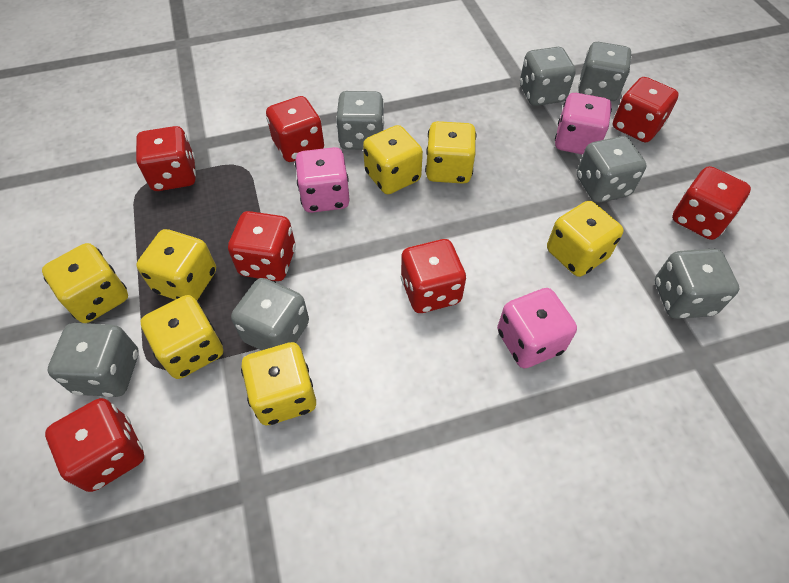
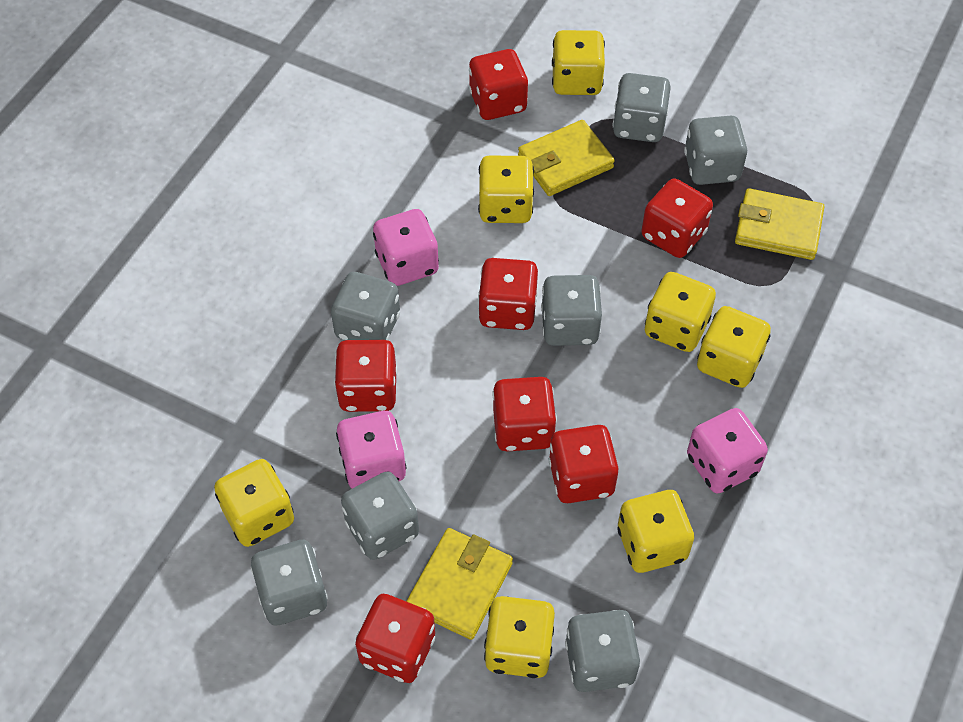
yellow wallet: 0 -> 3

